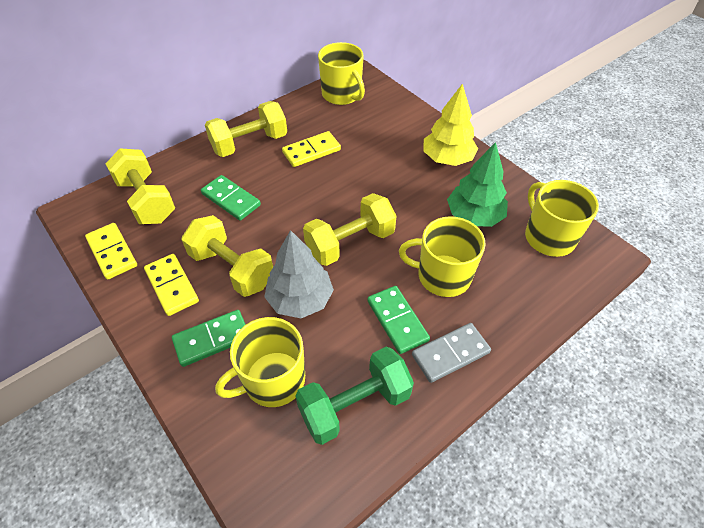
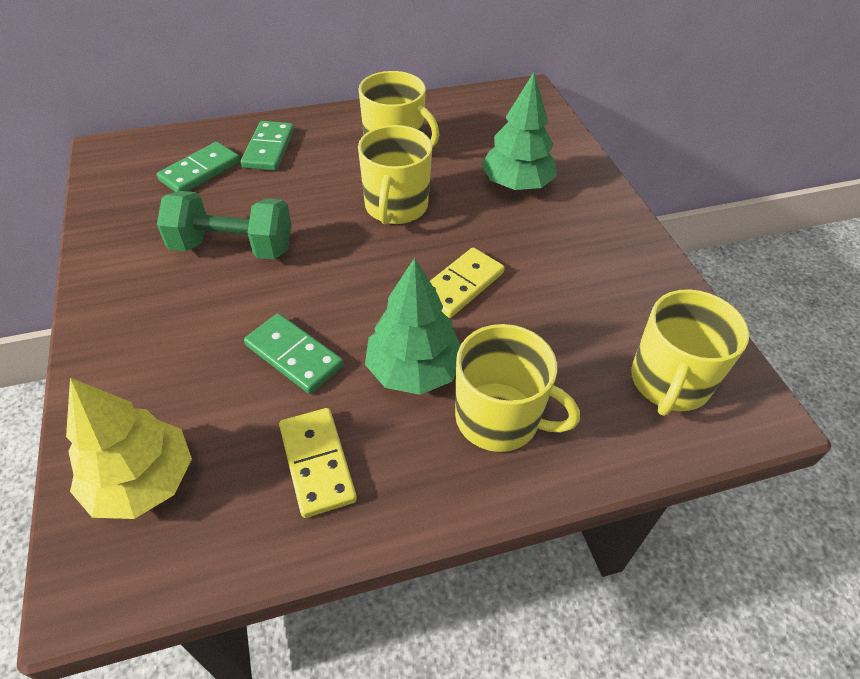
green tree: 1 -> 2
grey domino: 1 -> 0
grey tree: 1 -> 0
yellow domino: 3 -> 2
yellow dumbbell: 4 -> 0

